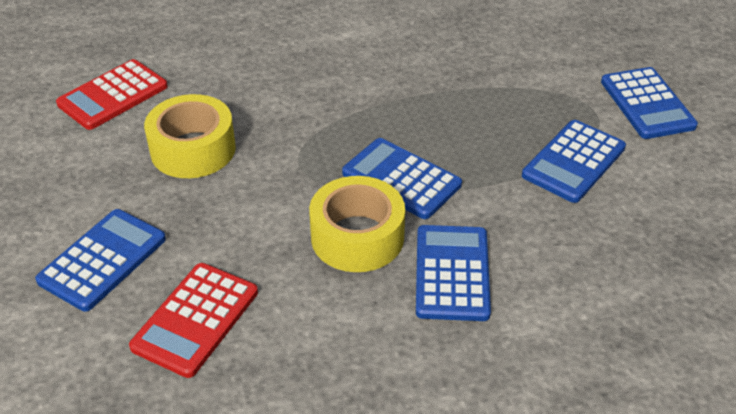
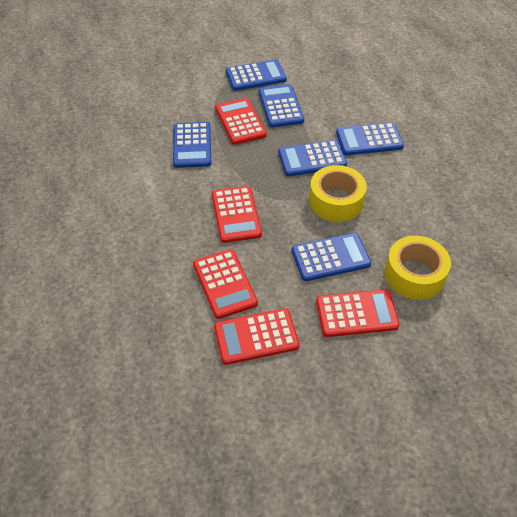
blue calculator: 5 -> 6
red calculator: 2 -> 5

